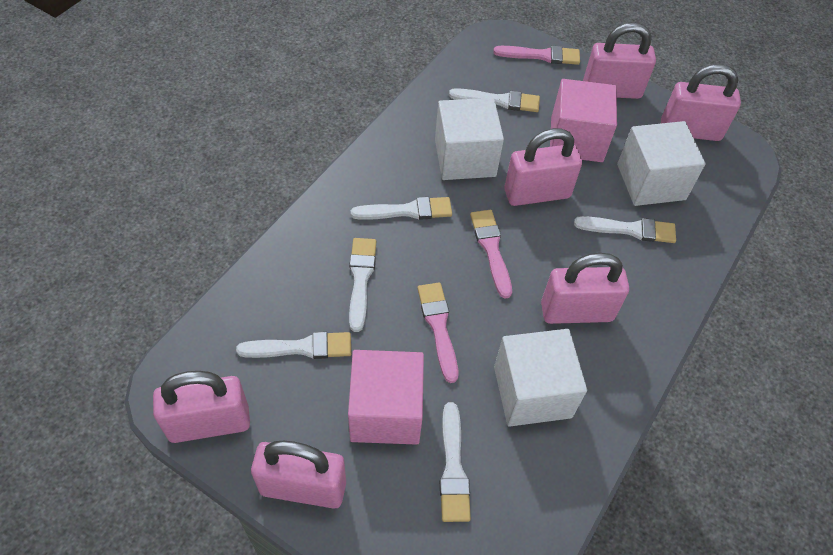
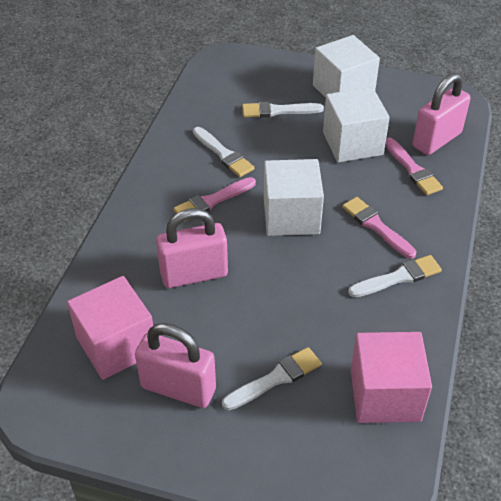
pink padlock: 6 -> 3
white brush: 6 -> 4

